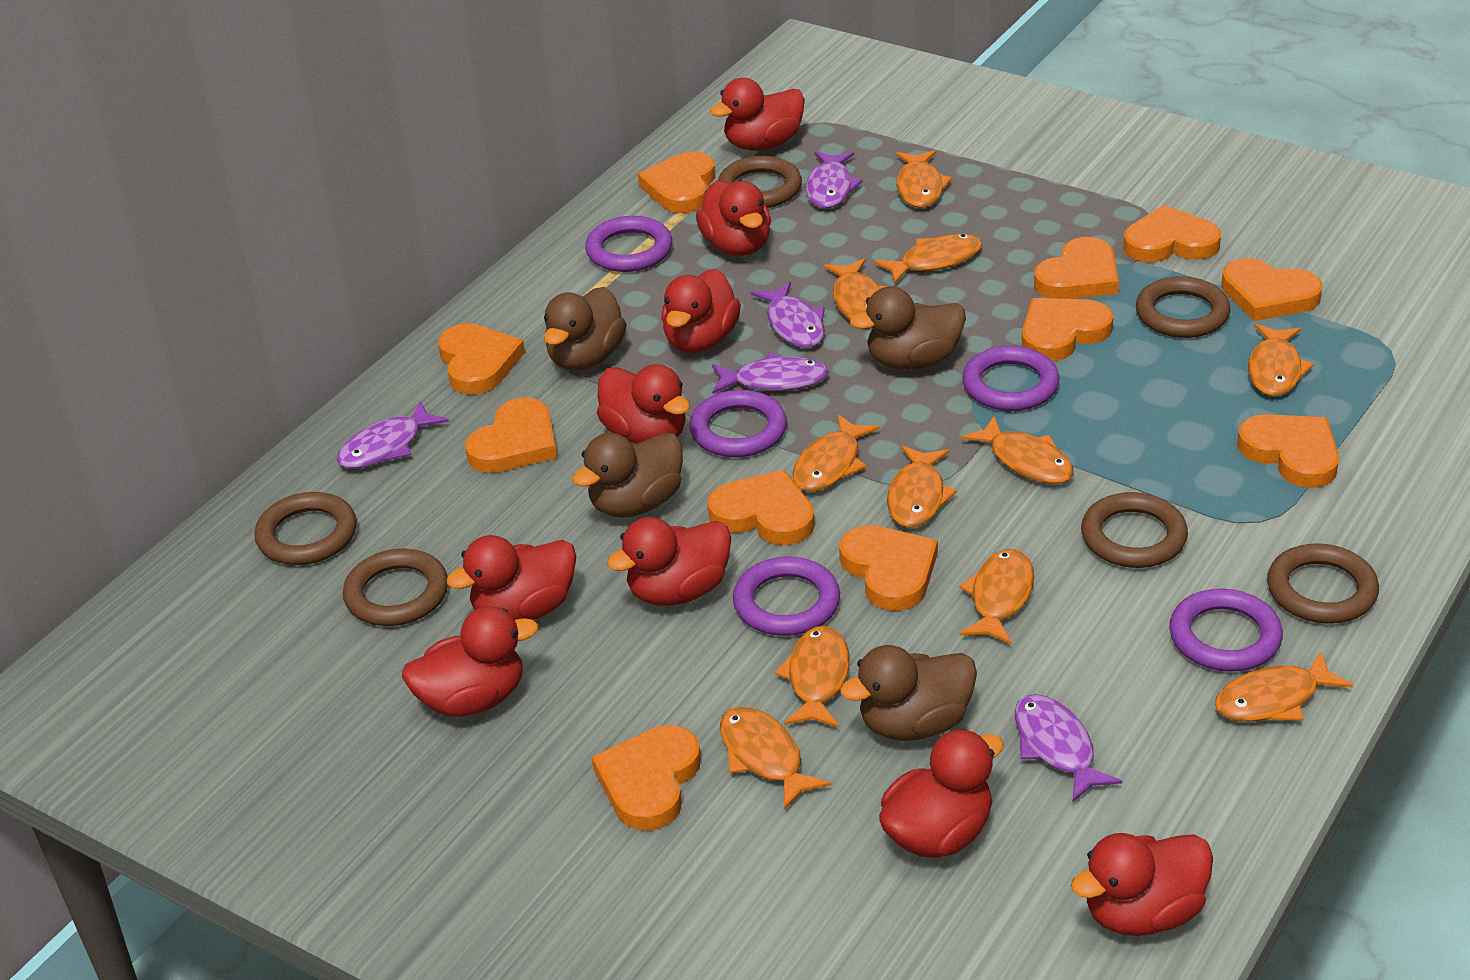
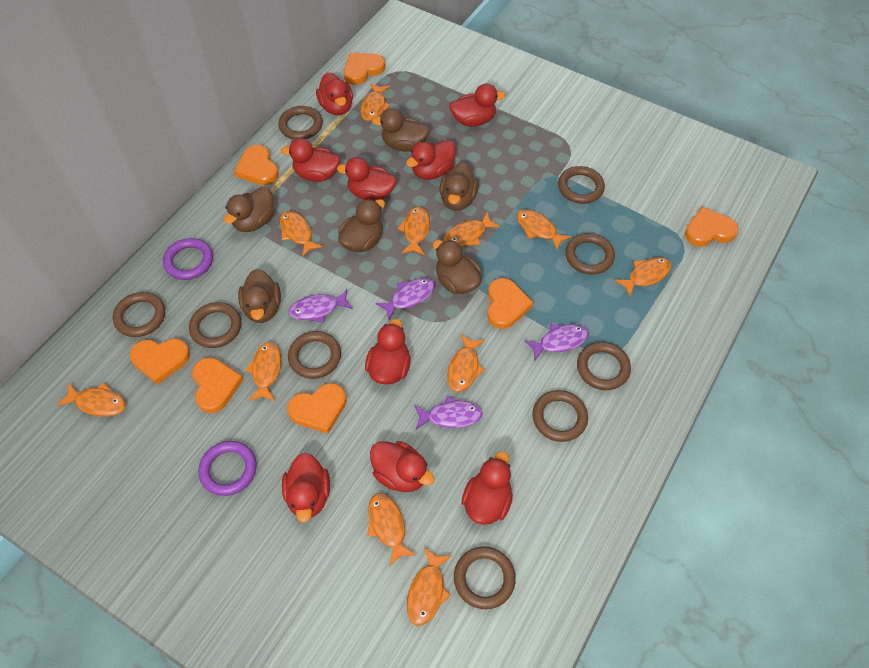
brown duck: 4 -> 6
brown ring: 6 -> 9
orange heart: 11 -> 7
purple fish: 5 -> 4
purple ring: 5 -> 2

